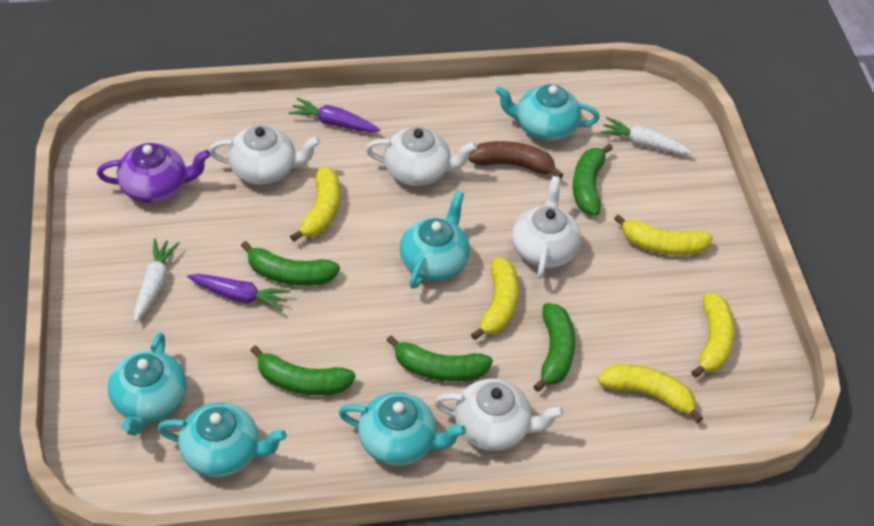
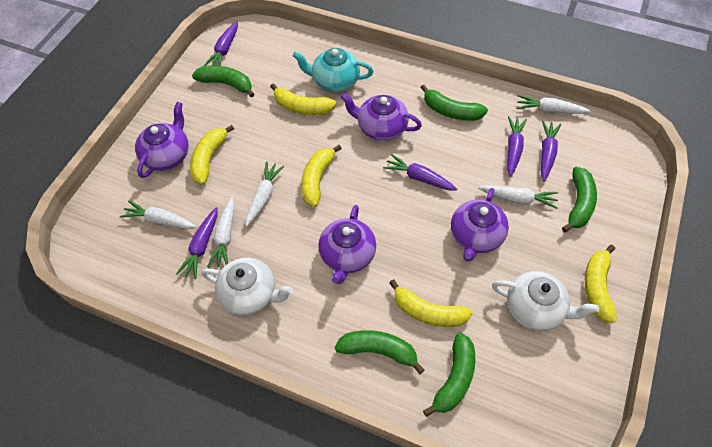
brown banana: 1 -> 0
purple carrot: 2 -> 5
purple teapot: 1 -> 4
turquoise teapot: 5 -> 1
white carrot: 2 -> 5
white teapot: 4 -> 2

